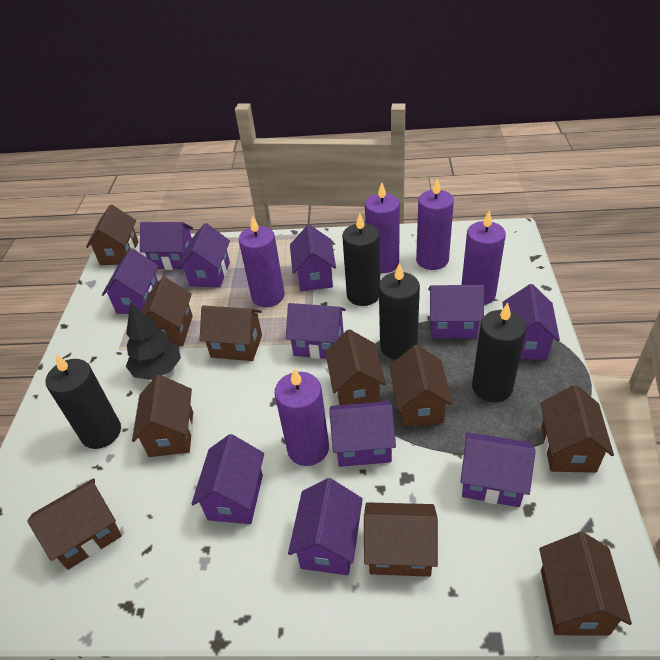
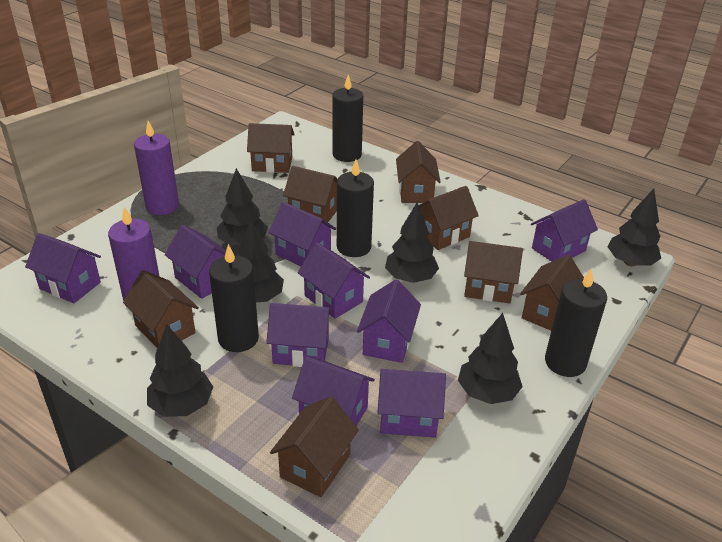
black tree: 1 -> 6
brown house: 10 -> 8
purple candle: 5 -> 2
purple house: 11 -> 9

